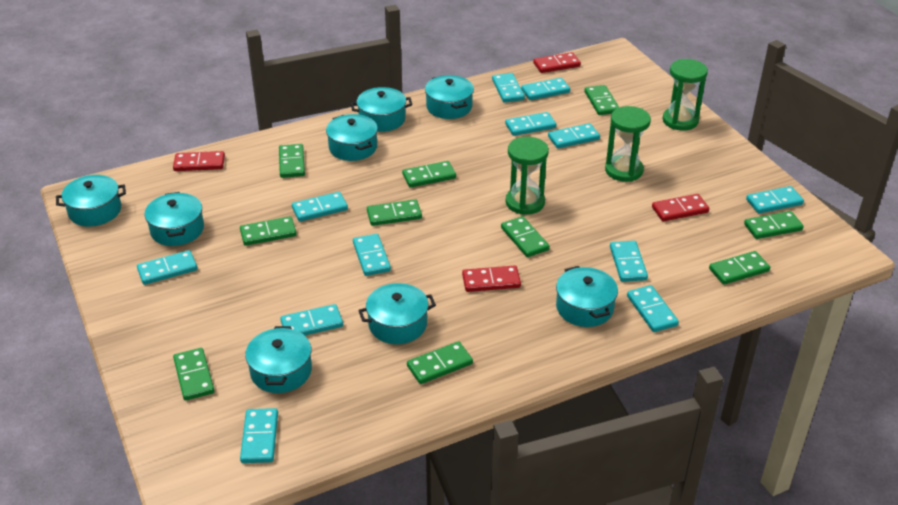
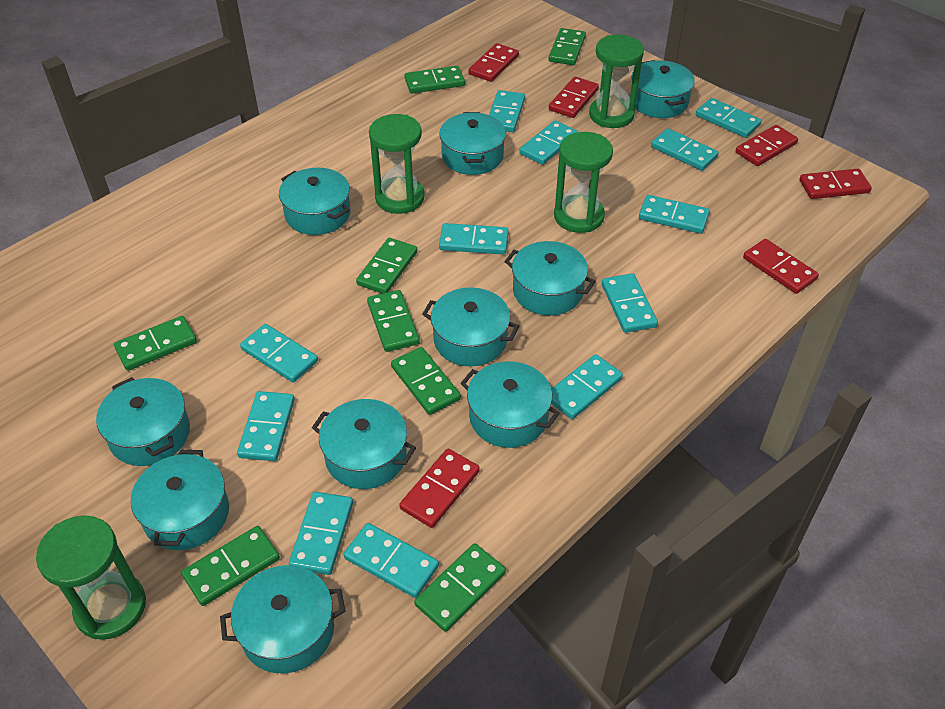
green domino: 10 -> 8
green hourglass: 3 -> 4
red domino: 4 -> 6
turquoise pot: 8 -> 10

